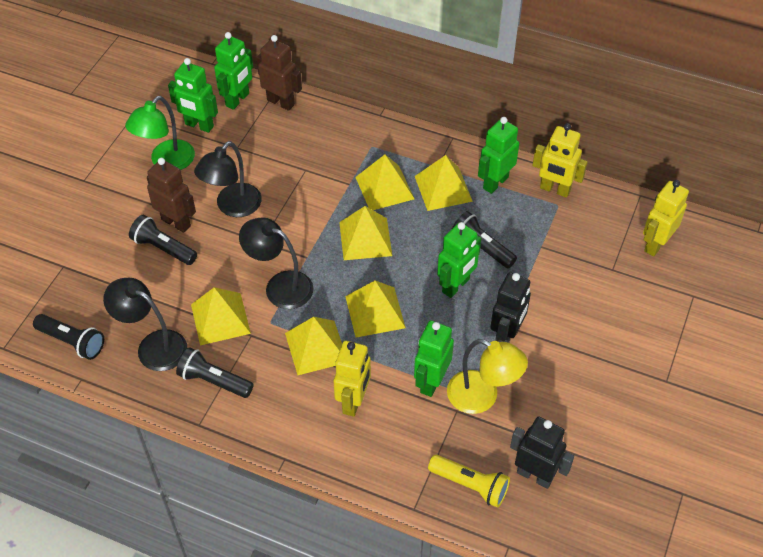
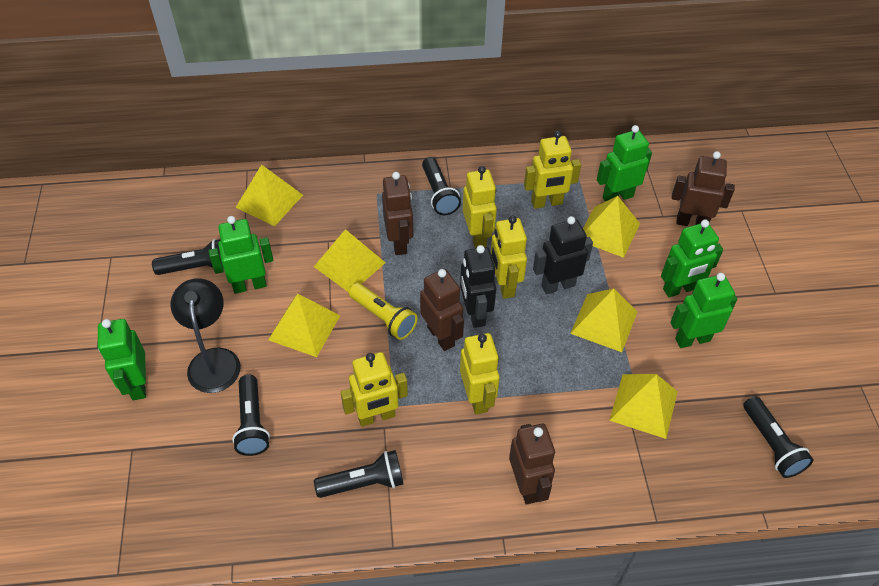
black flashlight: 4 -> 5
black lamp: 3 -> 1
brown robot: 2 -> 4
green lamp: 1 -> 0
yellow lamp: 1 -> 0
yellow robot: 3 -> 5

